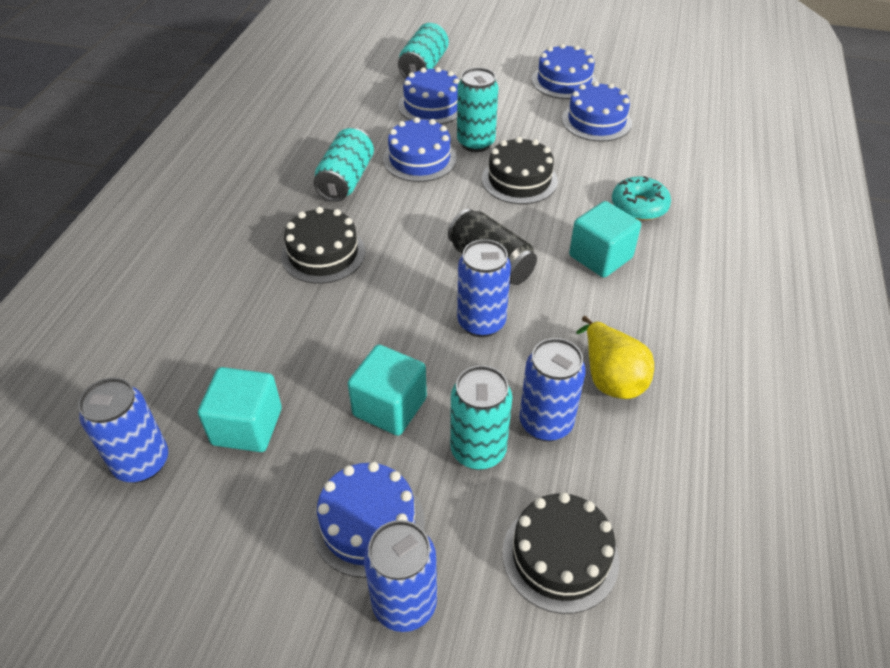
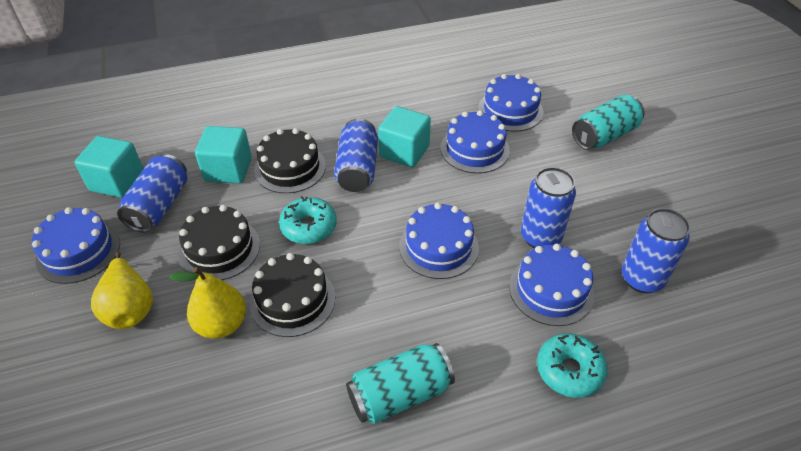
black can: 1 -> 0
turquoise can: 4 -> 2
turquoise donut: 1 -> 2
yellow pear: 1 -> 2

